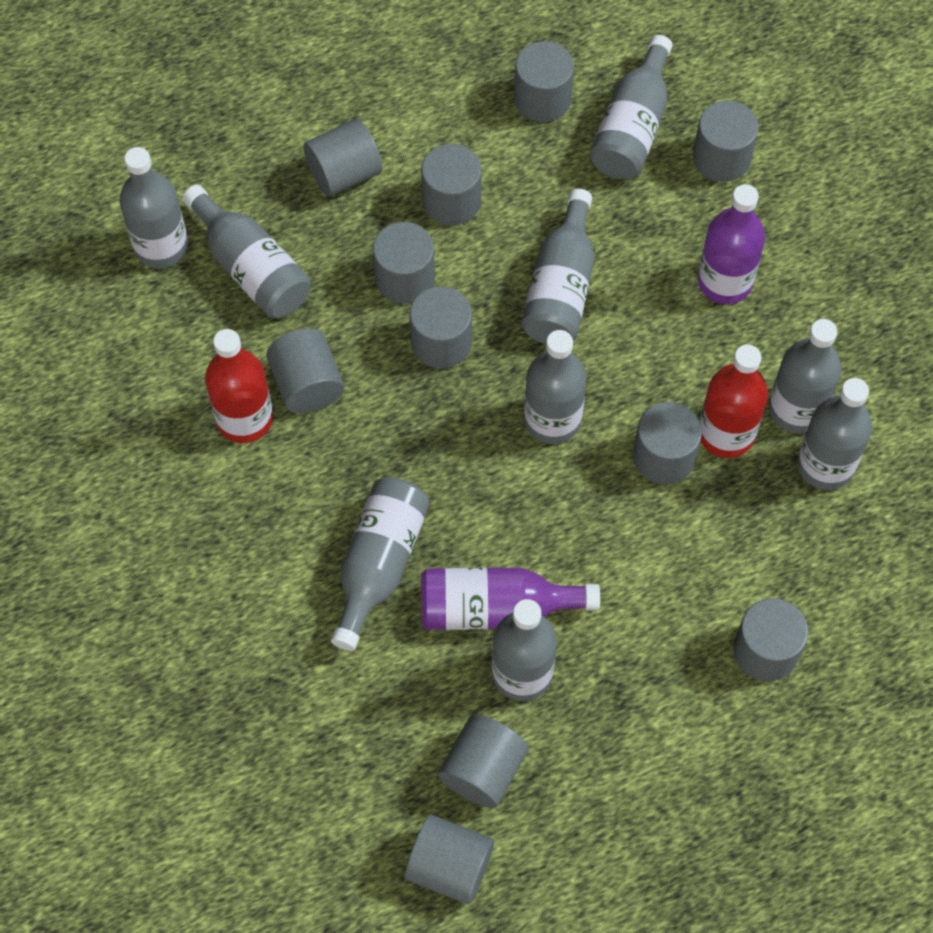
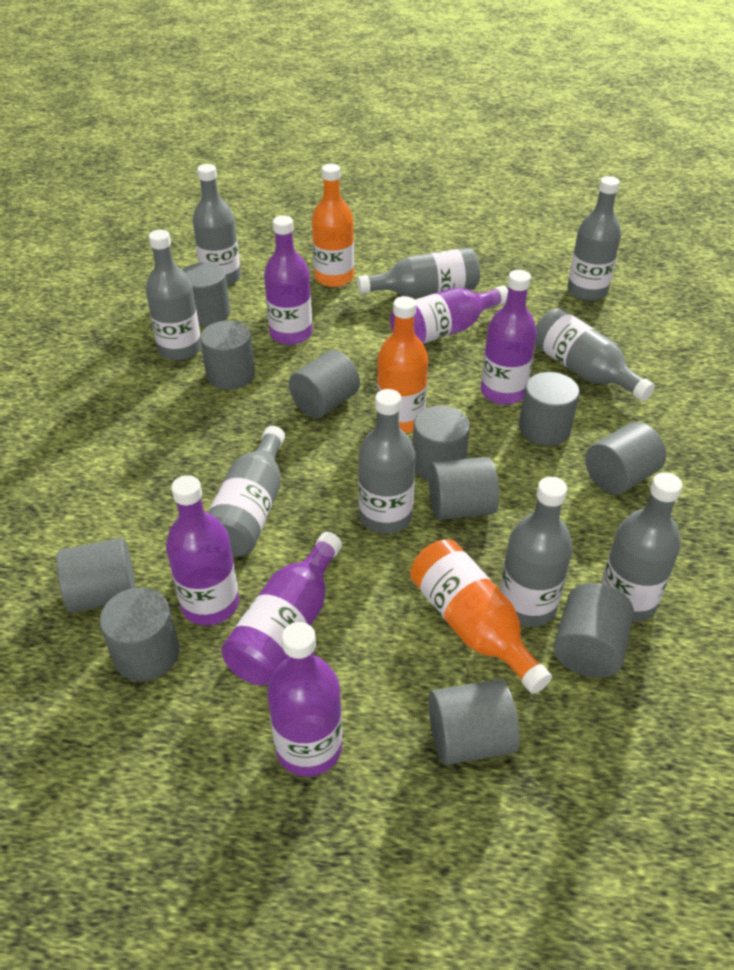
orange bottle: 0 -> 3
purple bottle: 2 -> 6
red bottle: 2 -> 0

